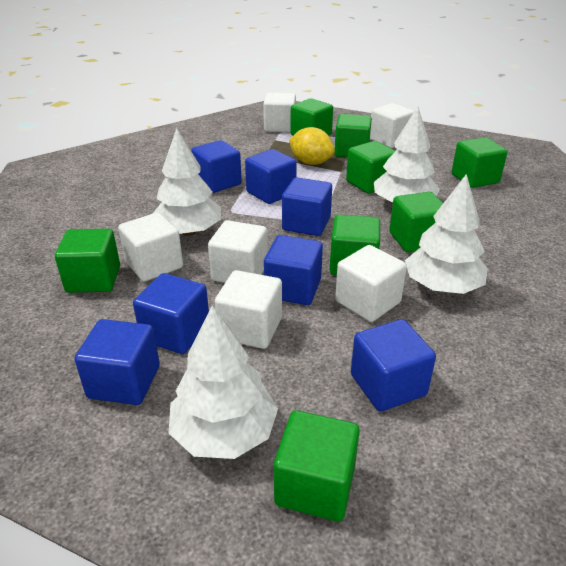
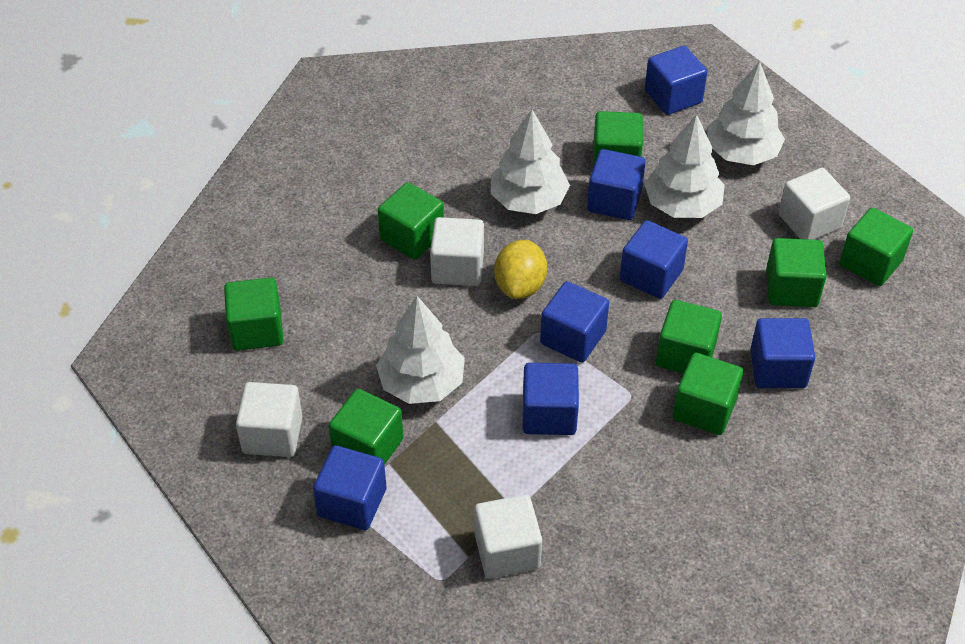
white cube: 6 -> 4

